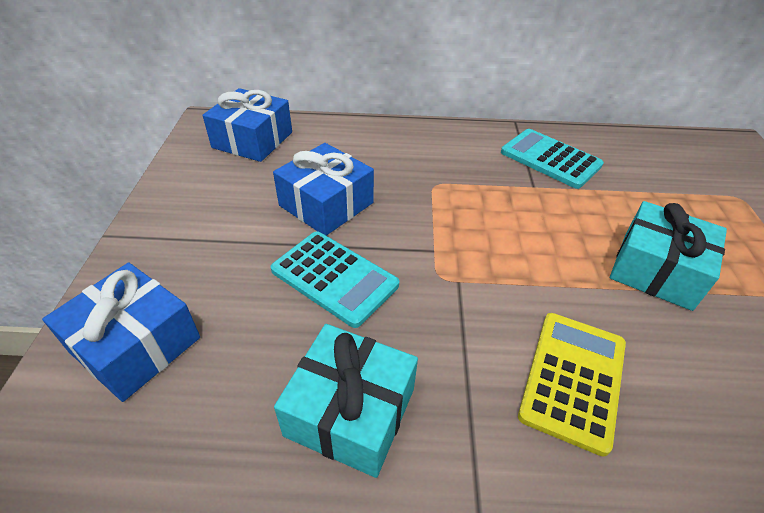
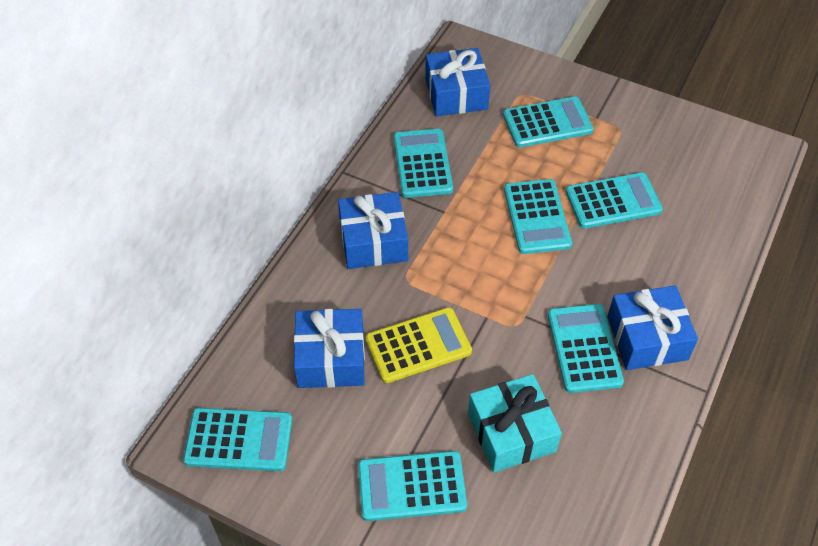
blue gift: 3 -> 4
turquoise calculator: 2 -> 7
turquoise gift: 2 -> 1

